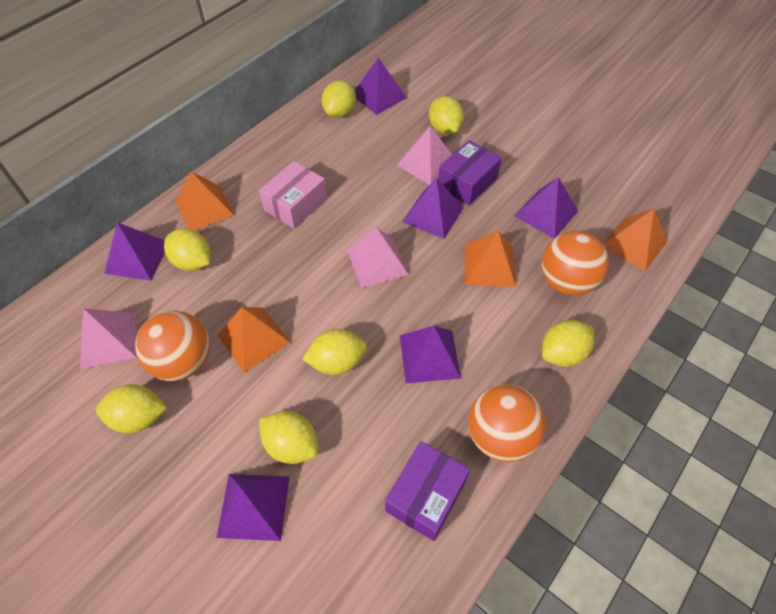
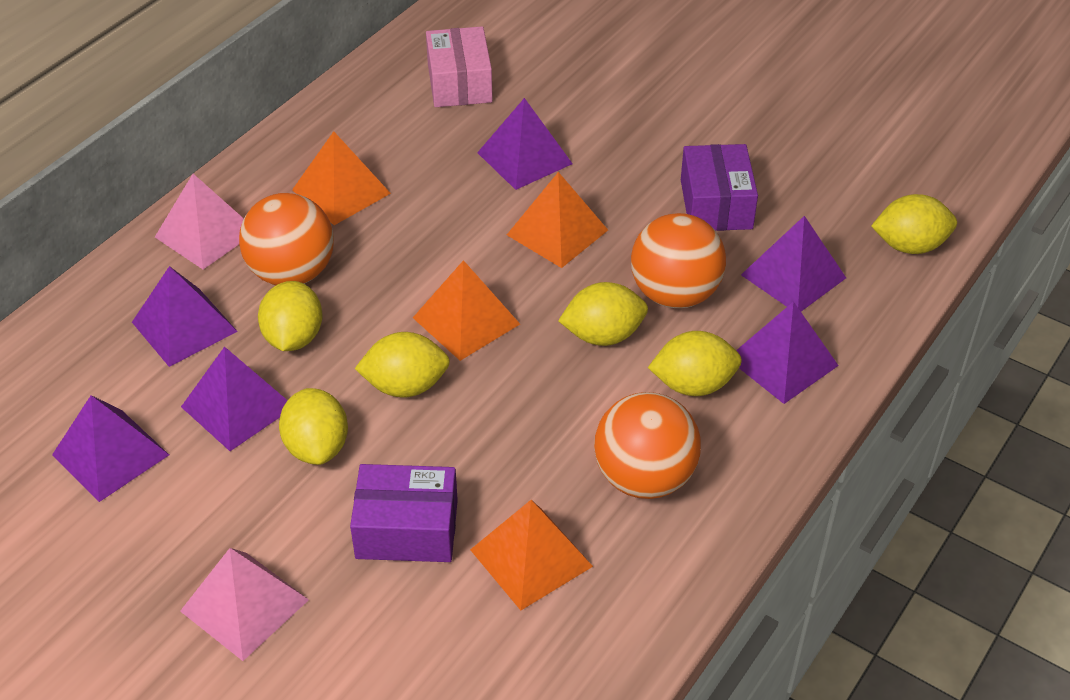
pink pyramid: 3 -> 2
yellow lemon: 7 -> 6

